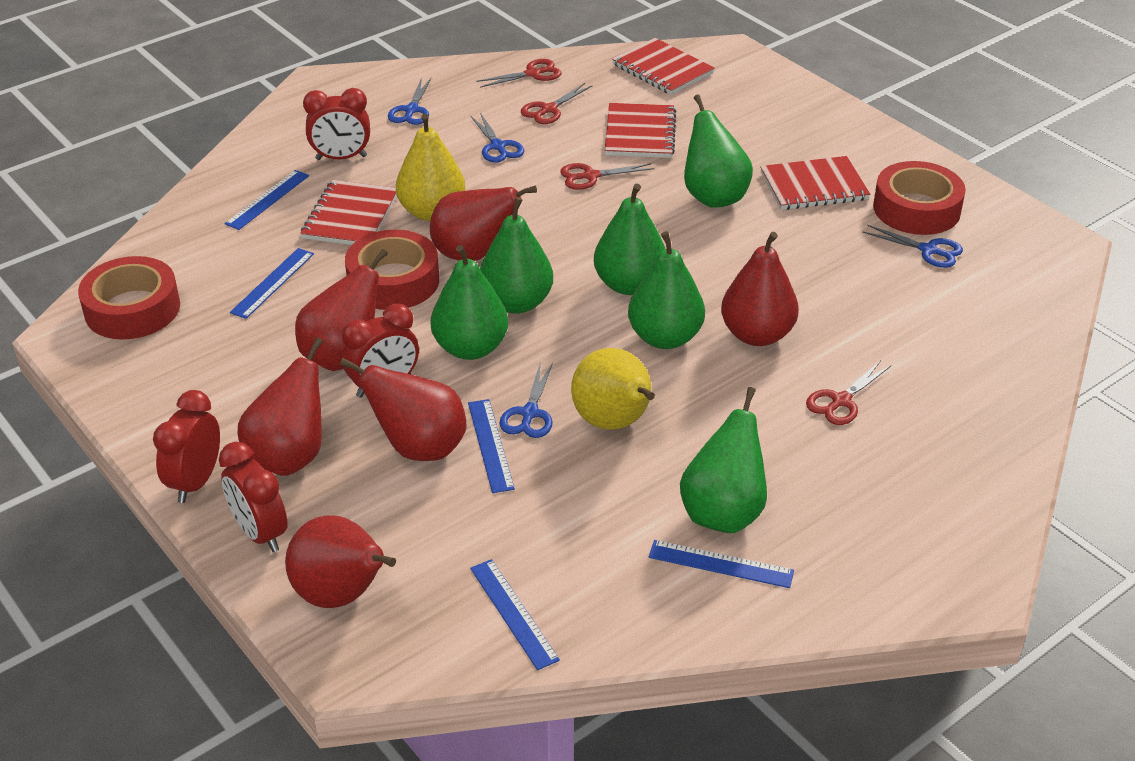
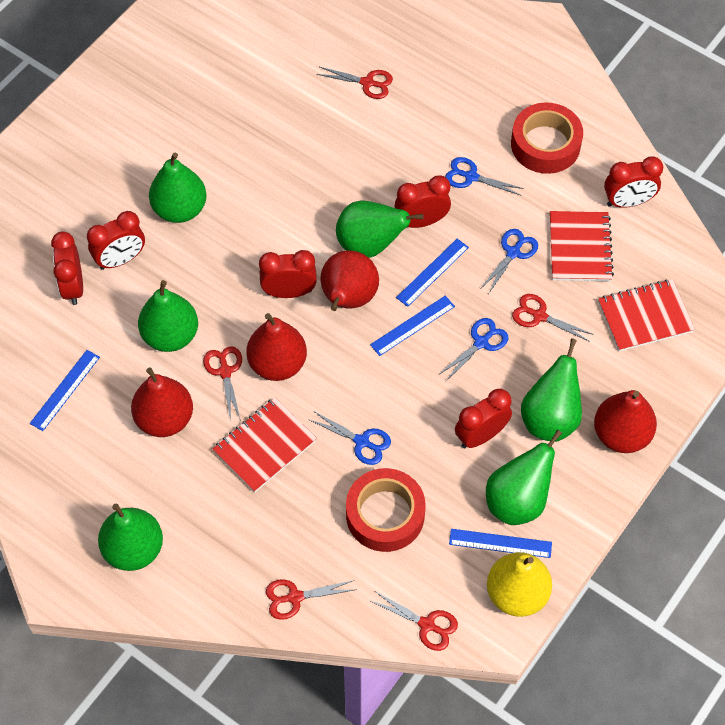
blue ruler: 5 -> 4
red clock: 4 -> 6
red notebook: 4 -> 3
red pear: 6 -> 4
red scissors: 4 -> 5
red tape: 3 -> 2
yellow pear: 2 -> 1

